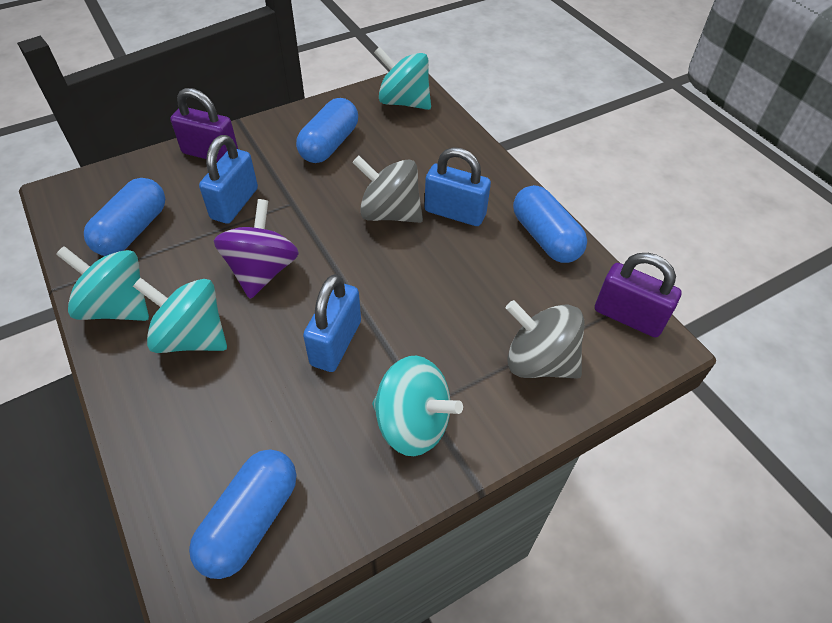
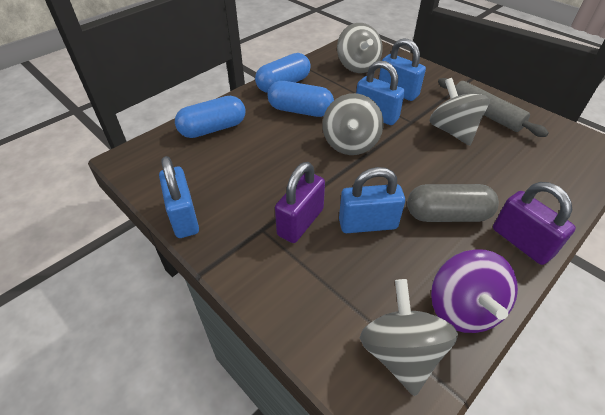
blue capsule: 4 -> 3
blue padlock: 3 -> 4
grey capsule: 0 -> 1
grey rolling pin: 0 -> 1
grey spinning top: 2 -> 4
turquoise spinning top: 4 -> 0

